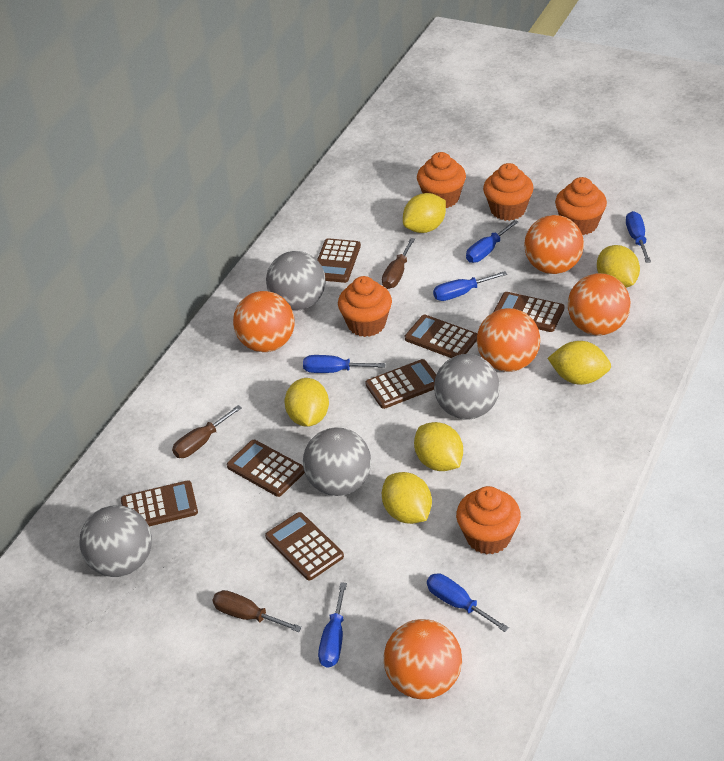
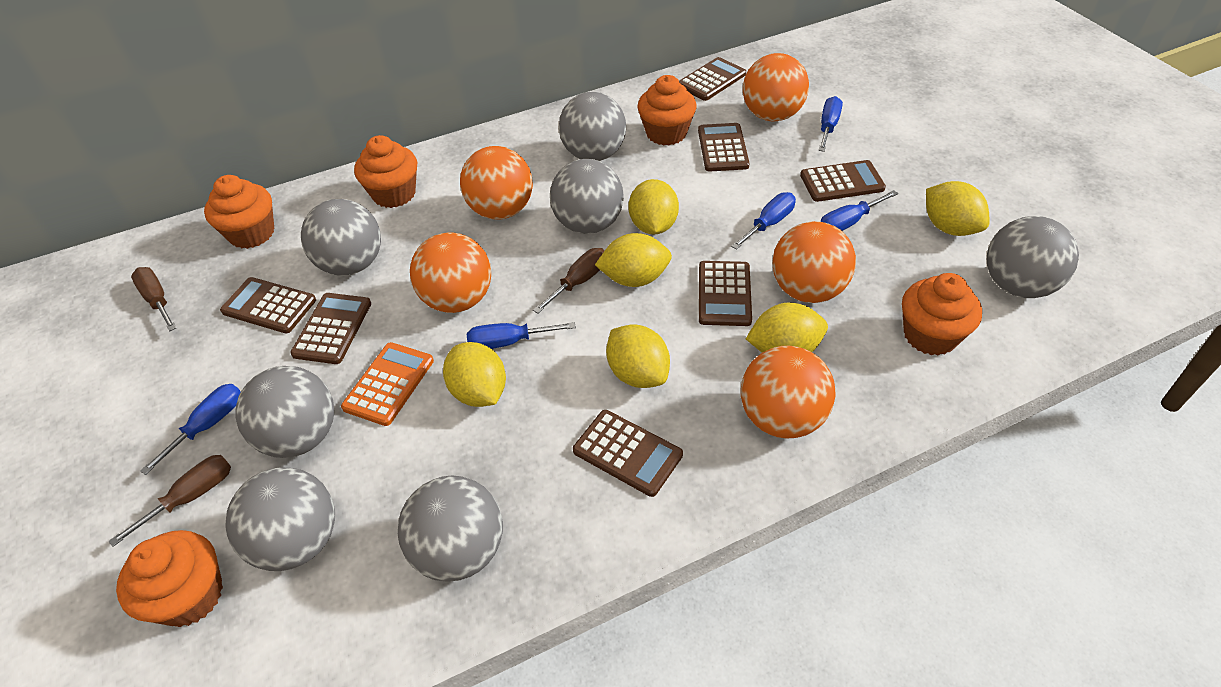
blue screwdriver: 6 -> 5
grey ball: 4 -> 7
orange calculator: 0 -> 1

